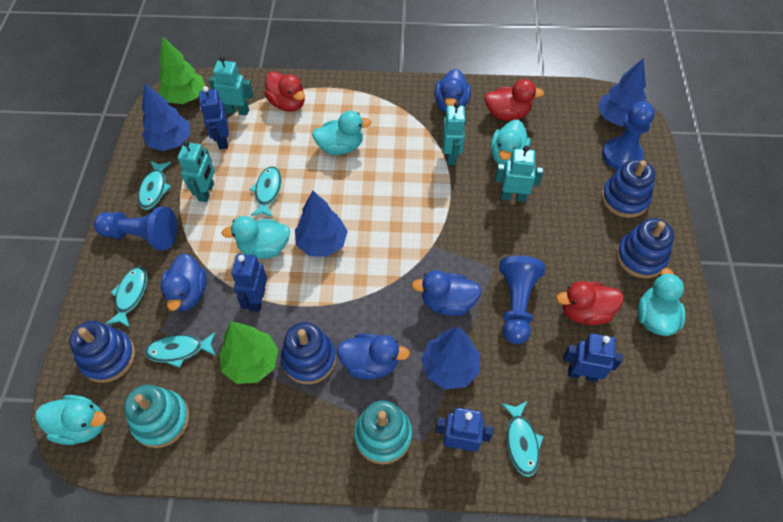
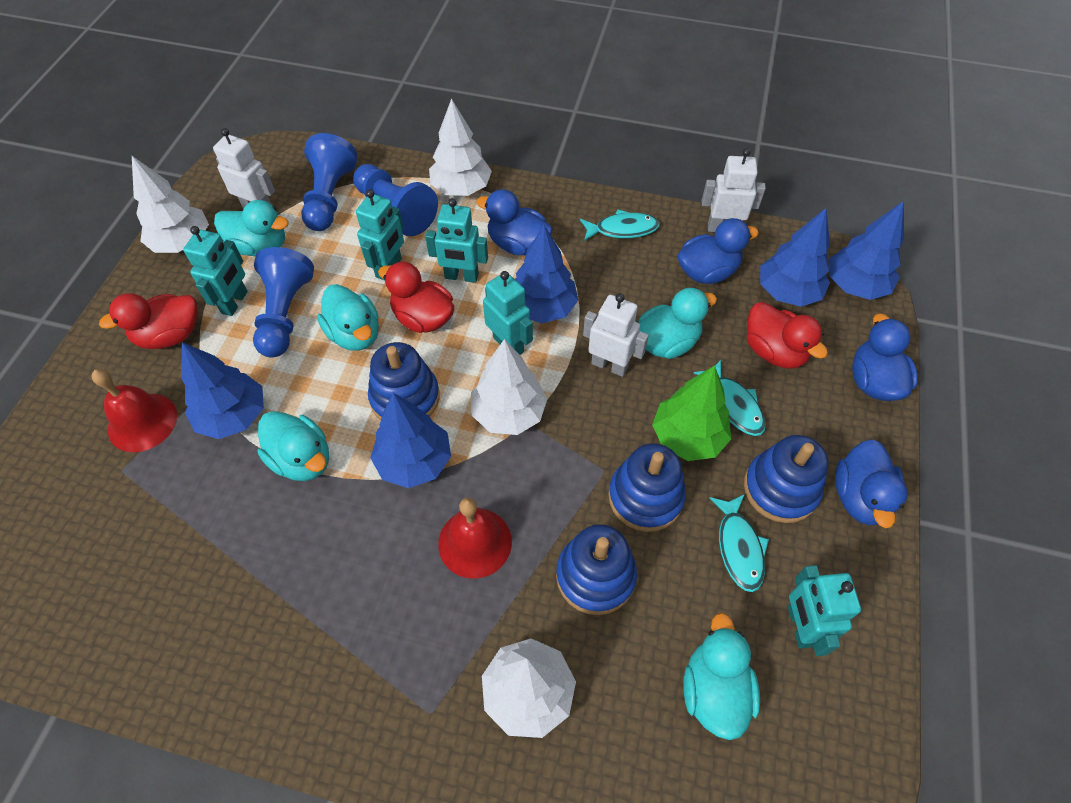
blue robot: 4 -> 0
blue tree: 4 -> 5
green tree: 2 -> 1
red bell: 0 -> 2
turquoise fish: 5 -> 3
turquoise robot: 4 -> 5
turquoise stacking toy: 2 -> 0
white robot: 0 -> 3
white tree: 0 -> 4

